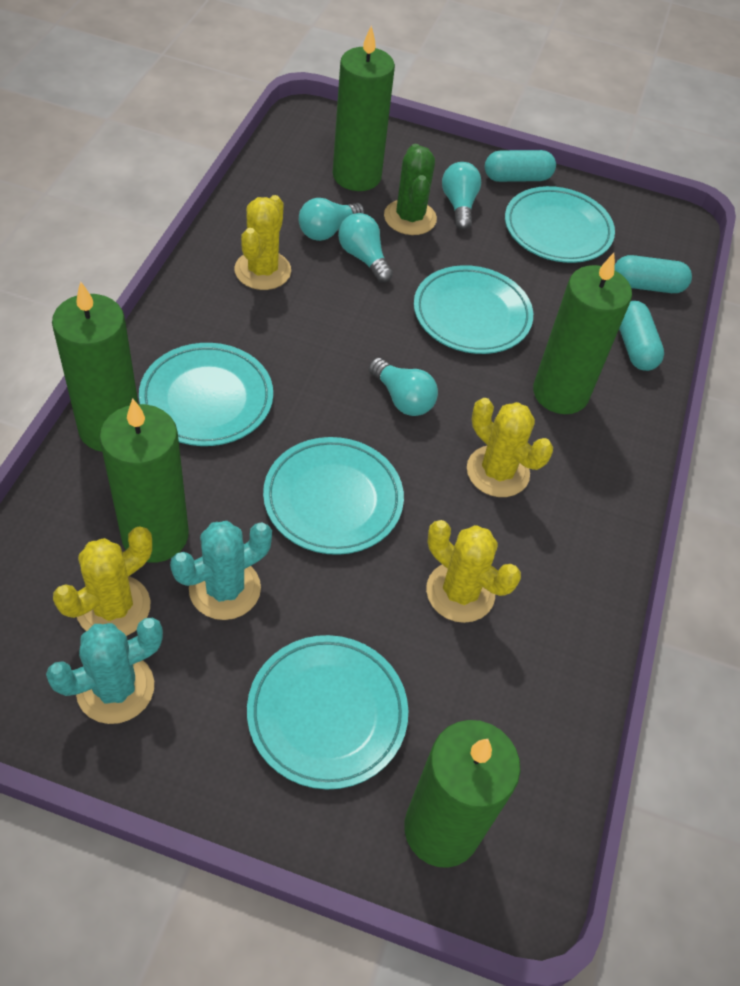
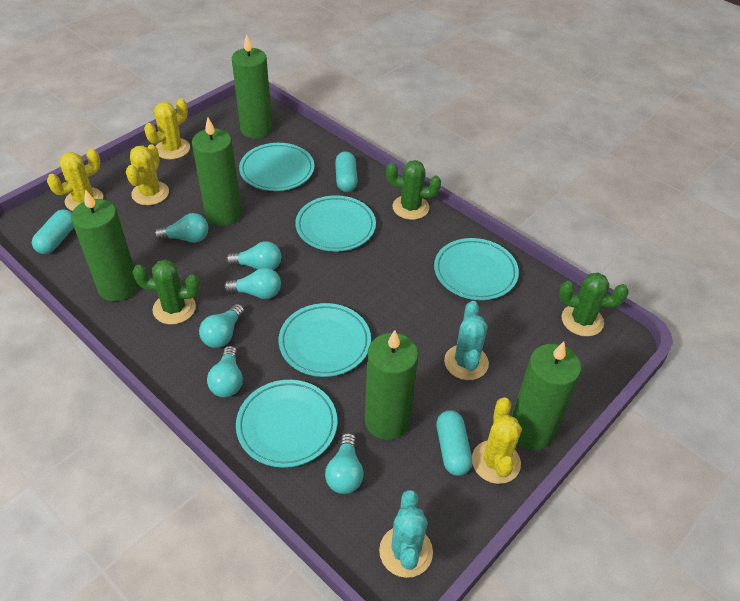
green cactus: 1 -> 3
turquoise light bulb: 4 -> 6

